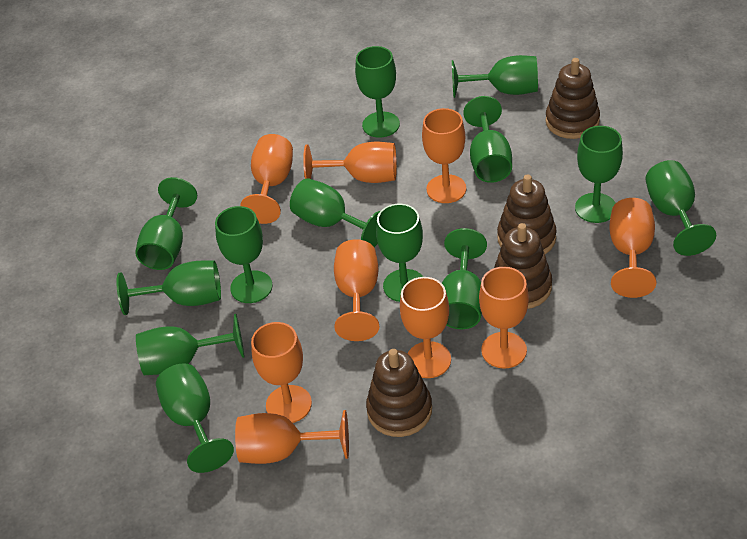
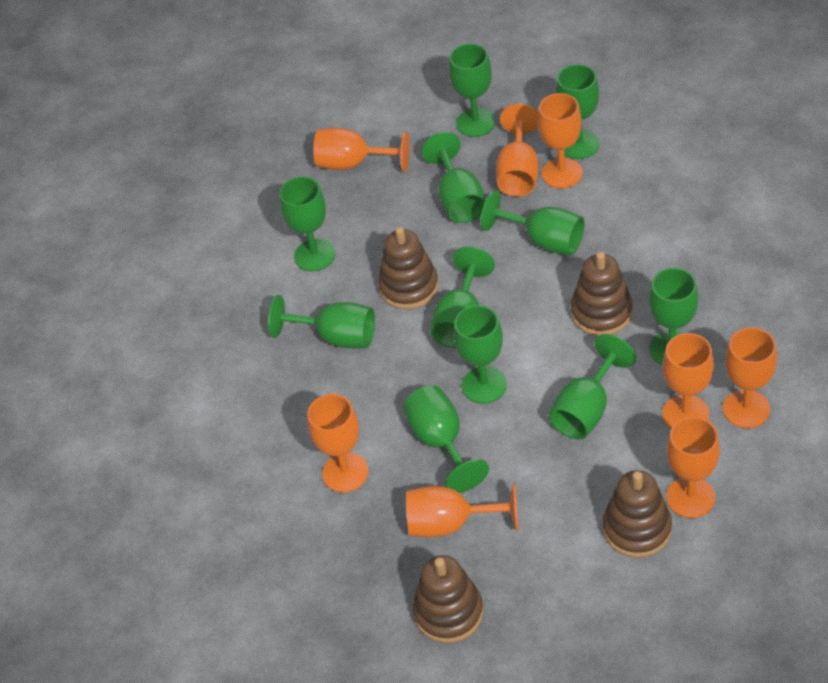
green goblet: 13 -> 11
orange goblet: 9 -> 8

